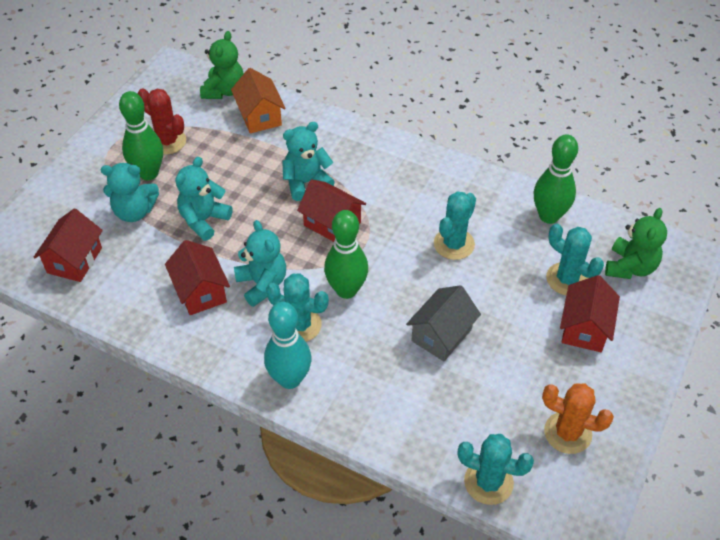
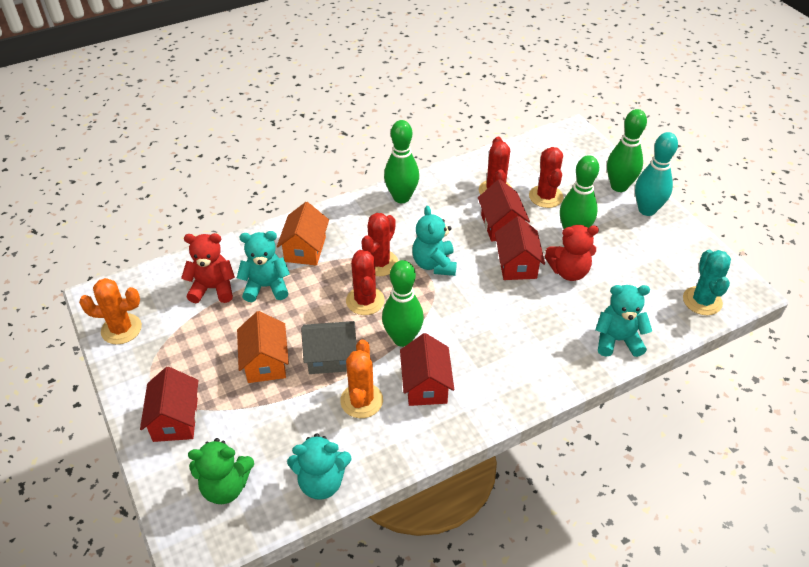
green bowling pin: 3 -> 4
green teddy bear: 2 -> 1
orange cactus: 1 -> 2
orange house: 1 -> 2
red cactus: 1 -> 4
red teddy bear: 0 -> 2
turquoise cactus: 4 -> 1

